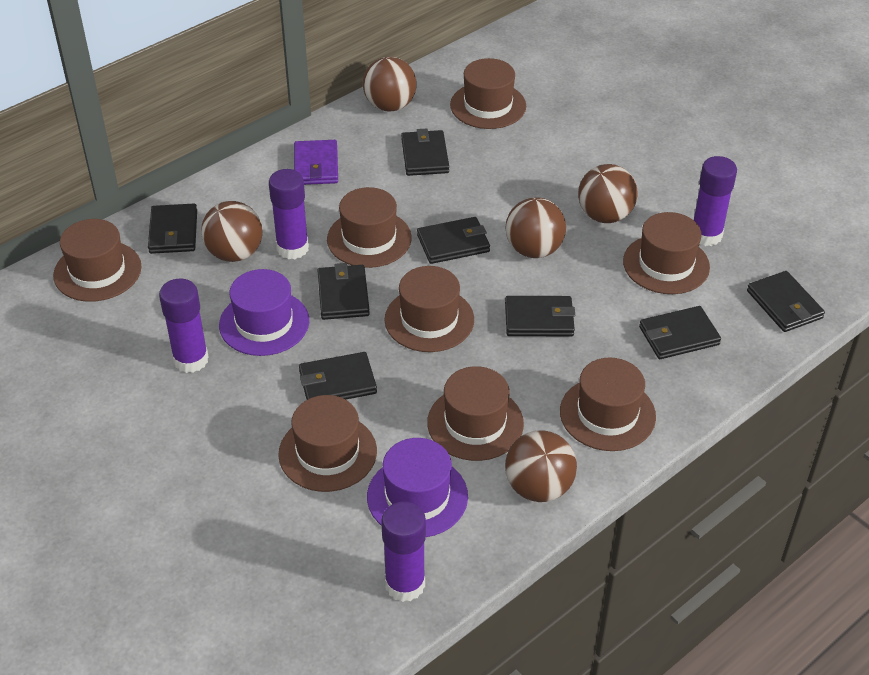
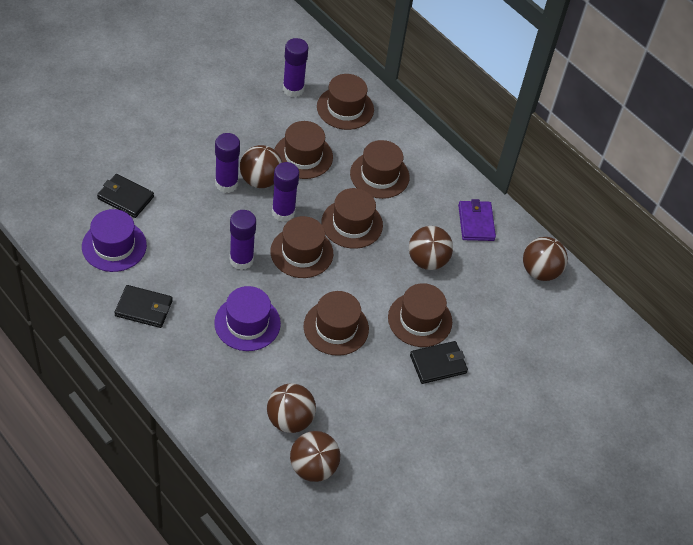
black wallet: 8 -> 3
brown hat: 8 -> 7

